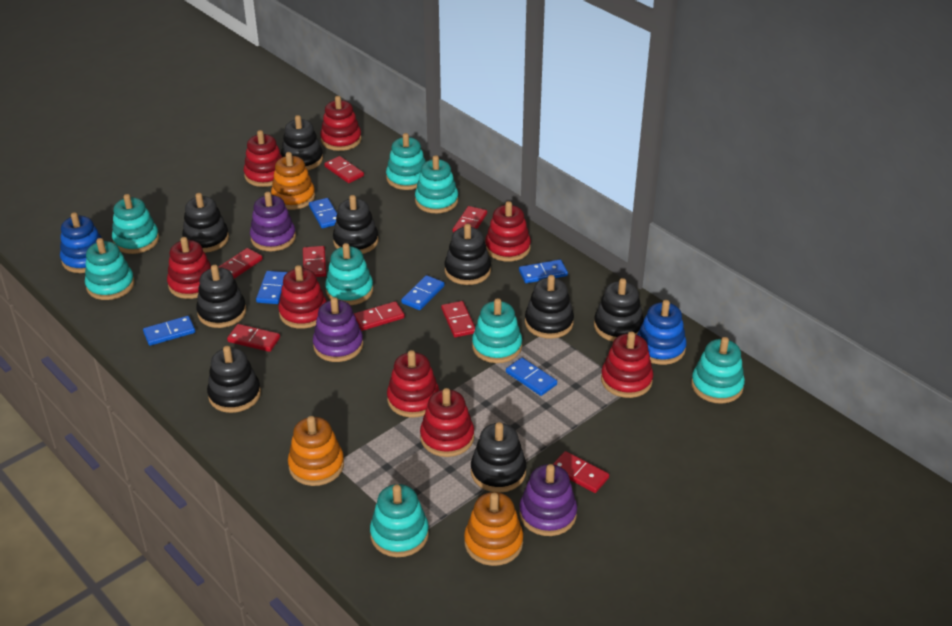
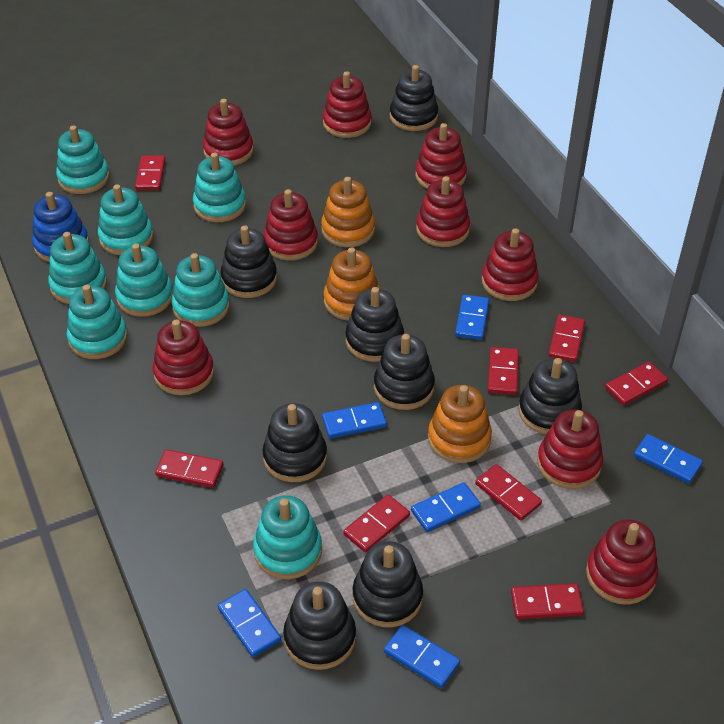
black stacking toy: 9 -> 8
blue stacking toy: 2 -> 1
purple stacking toy: 3 -> 0
red stacking toy: 8 -> 9

